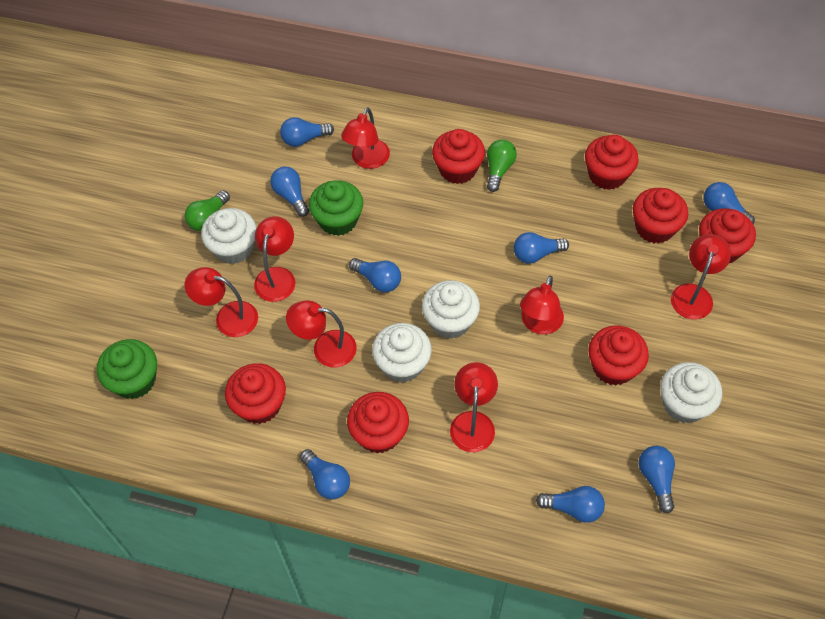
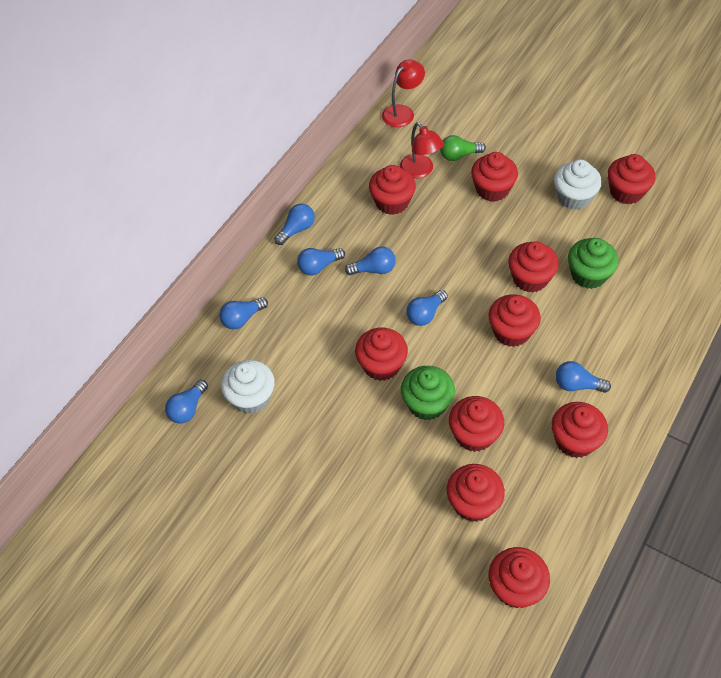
blue light bulb: 8 -> 7
green light bulb: 2 -> 1
red cupcake: 7 -> 10
red lamp: 7 -> 2
white cupcake: 4 -> 2

